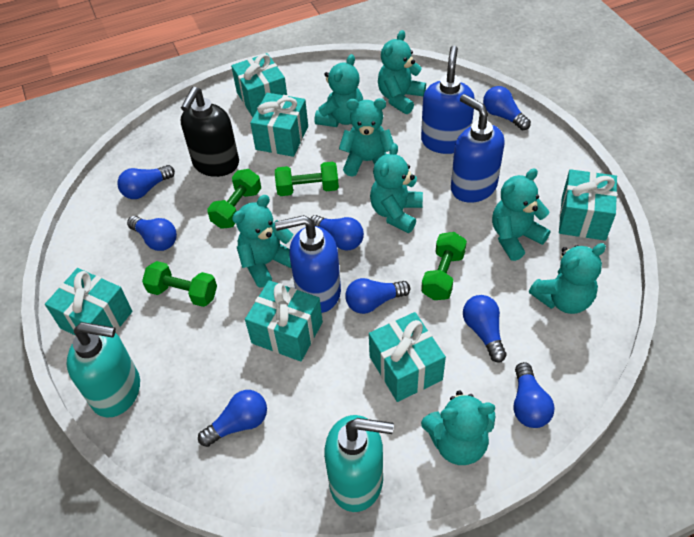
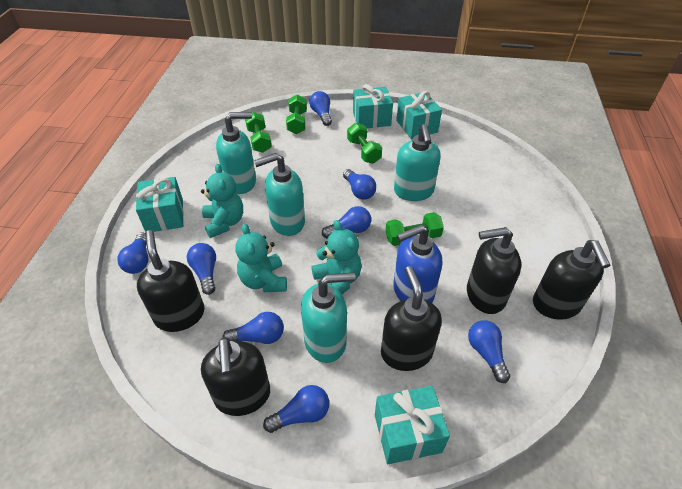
black soap dispenser: 1 -> 5
blue soap dispenser: 3 -> 1
turquoise gift: 6 -> 4
turquoise soap dispenser: 2 -> 4
turquoise teddy bear: 8 -> 3

